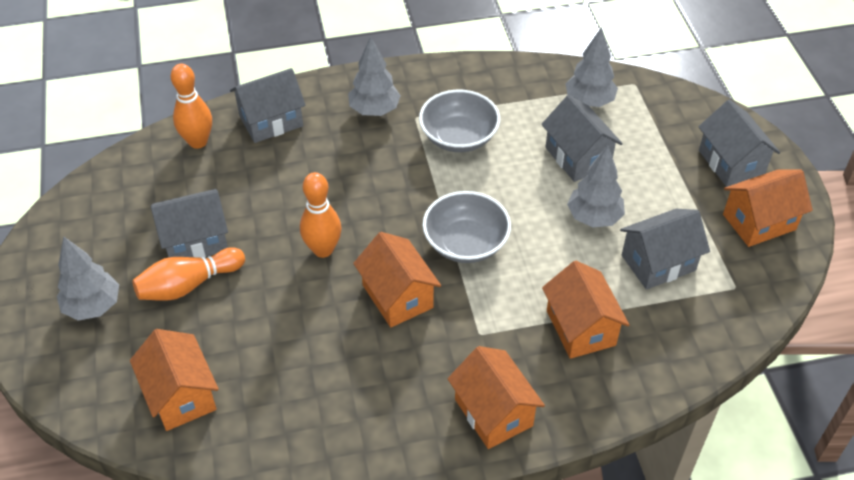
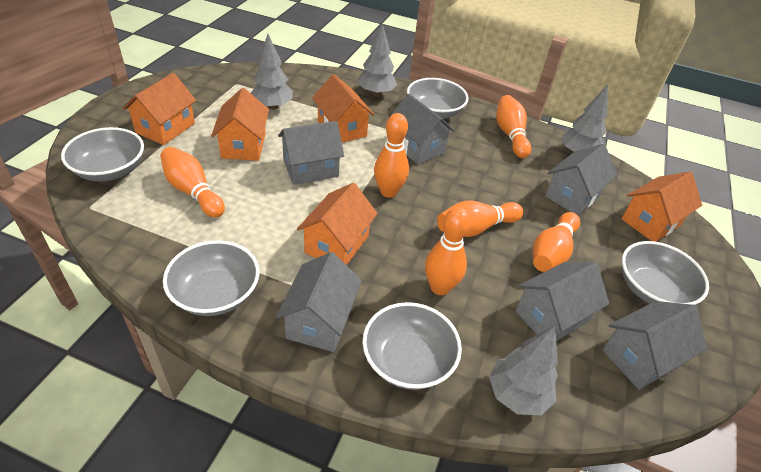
grey bowl: 2 -> 5
grey house: 5 -> 6
orange bowling pin: 3 -> 6

